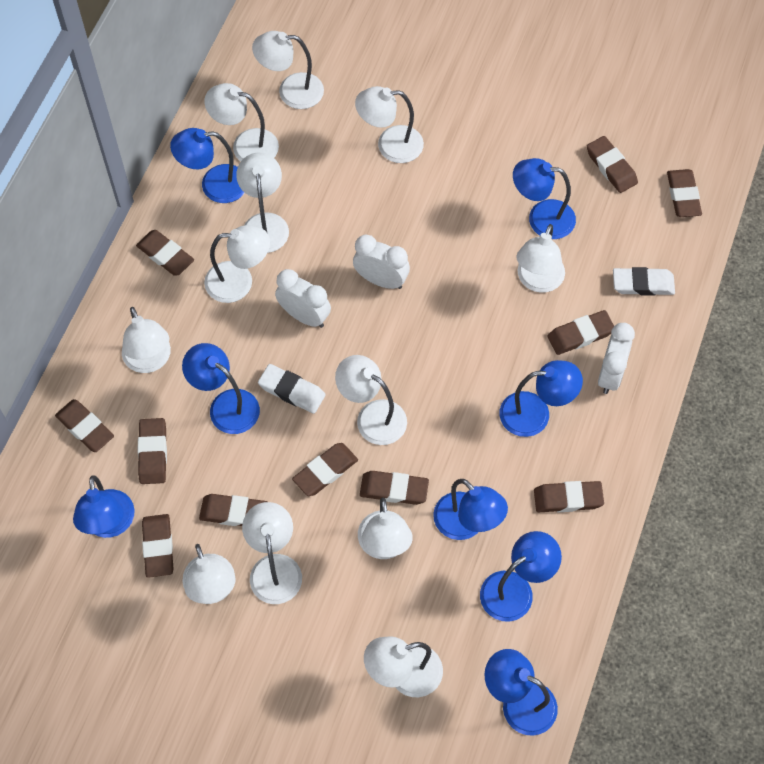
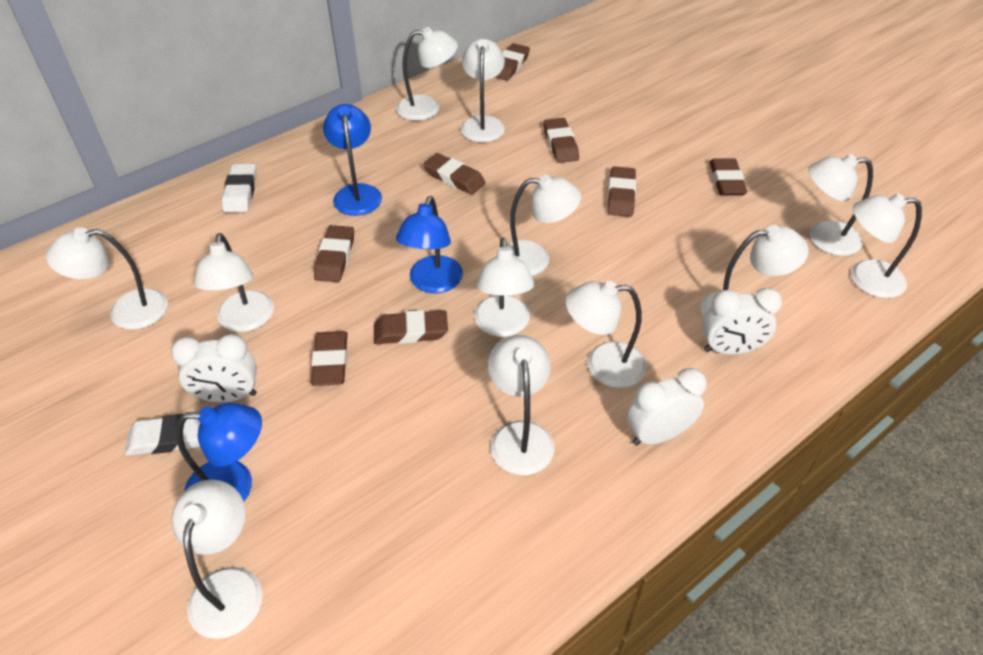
blue lamp: 8 -> 3
brown eraser: 11 -> 8

